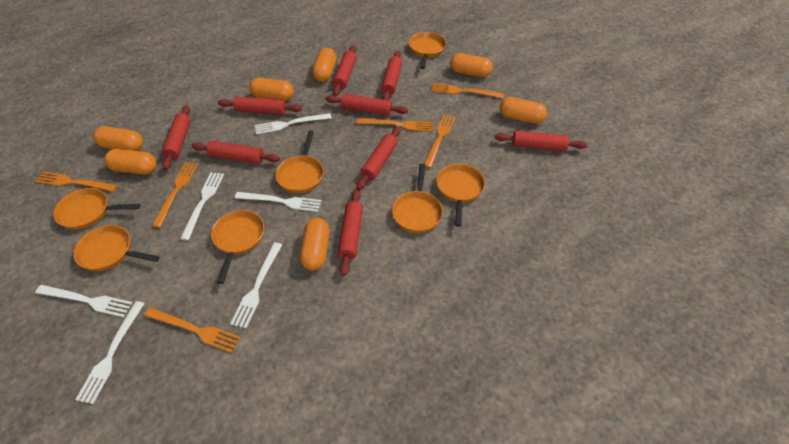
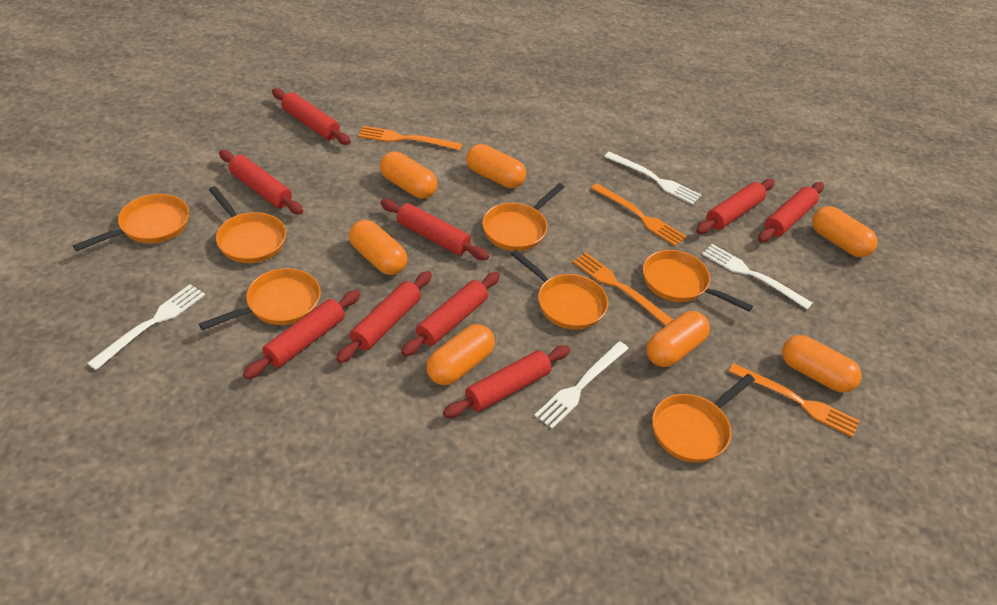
orange fork: 6 -> 4
white fork: 6 -> 4

